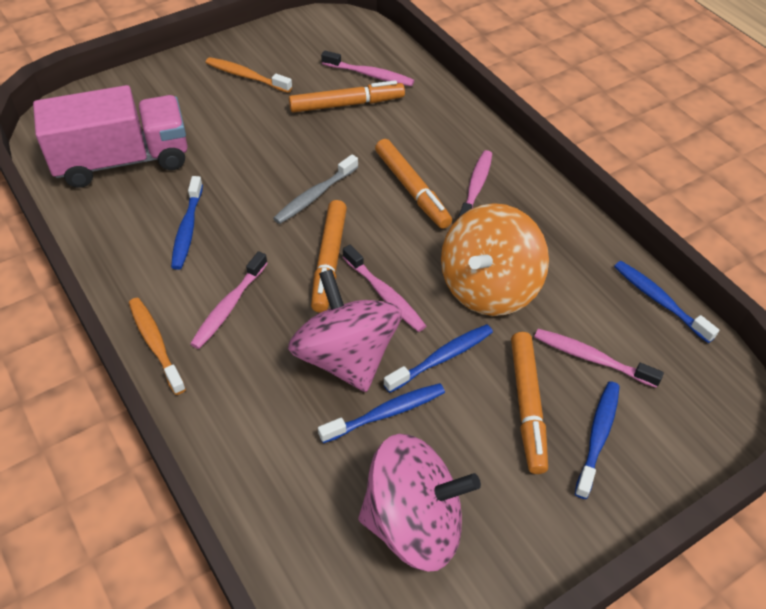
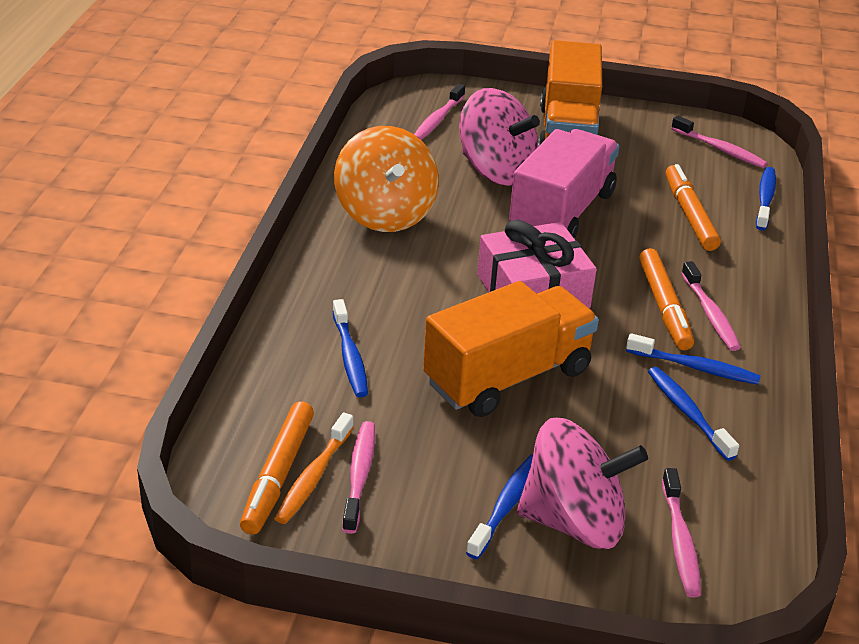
grey toothbrush: 1 -> 0
orange marker: 4 -> 3
orange toothbrush: 2 -> 1
orange truck: 0 -> 2
pink gift: 0 -> 1

